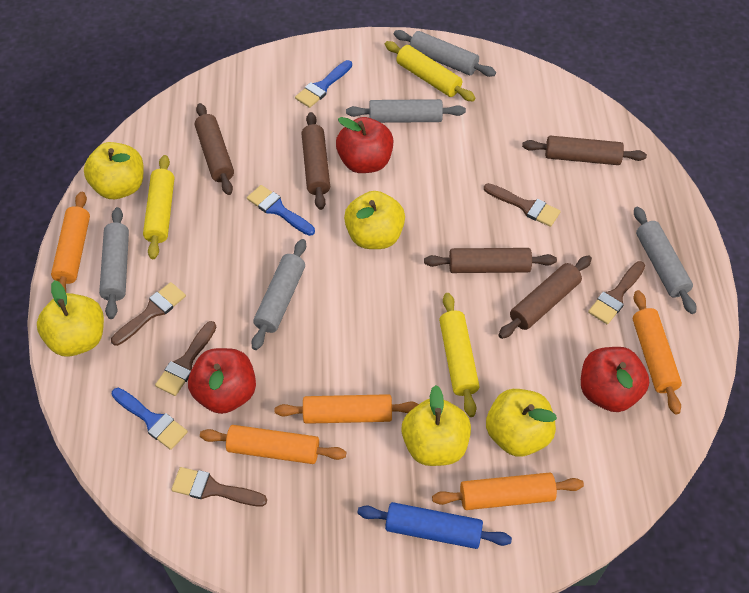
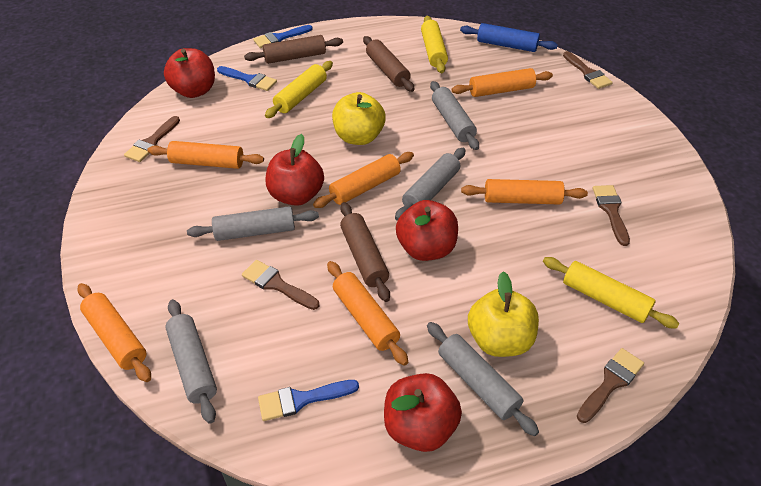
brown rolling pin: 5 -> 3
orange rolling pin: 5 -> 6
red apple: 3 -> 4
yellow apple: 5 -> 2

